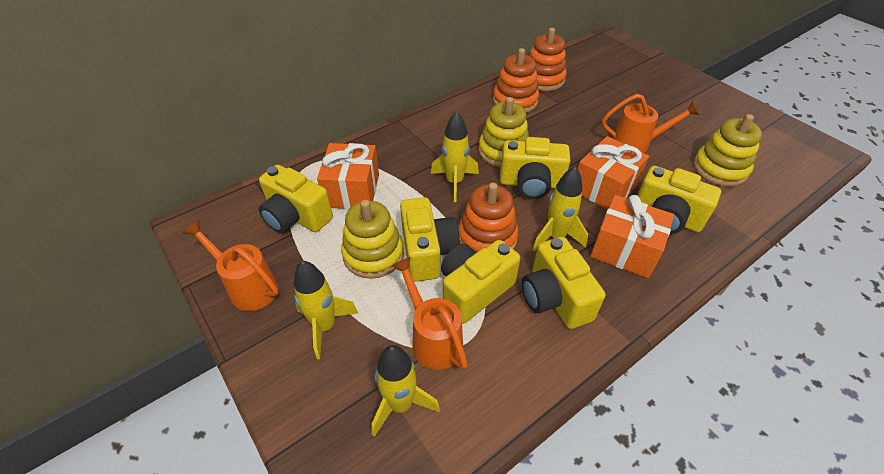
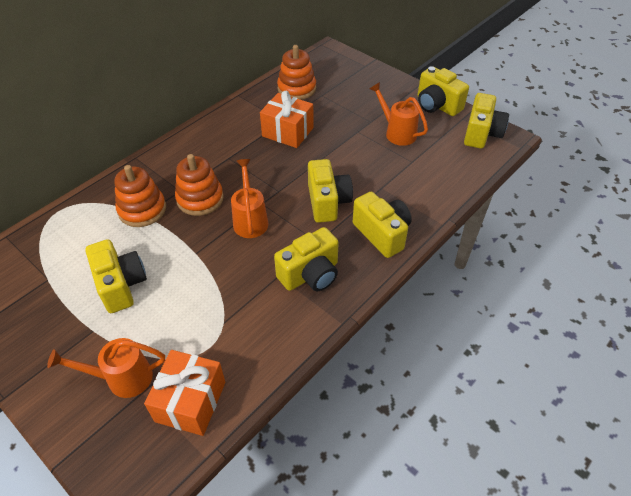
orange gift: 3 -> 2
yellow rocket: 4 -> 0
yellow stacking toy: 3 -> 0

